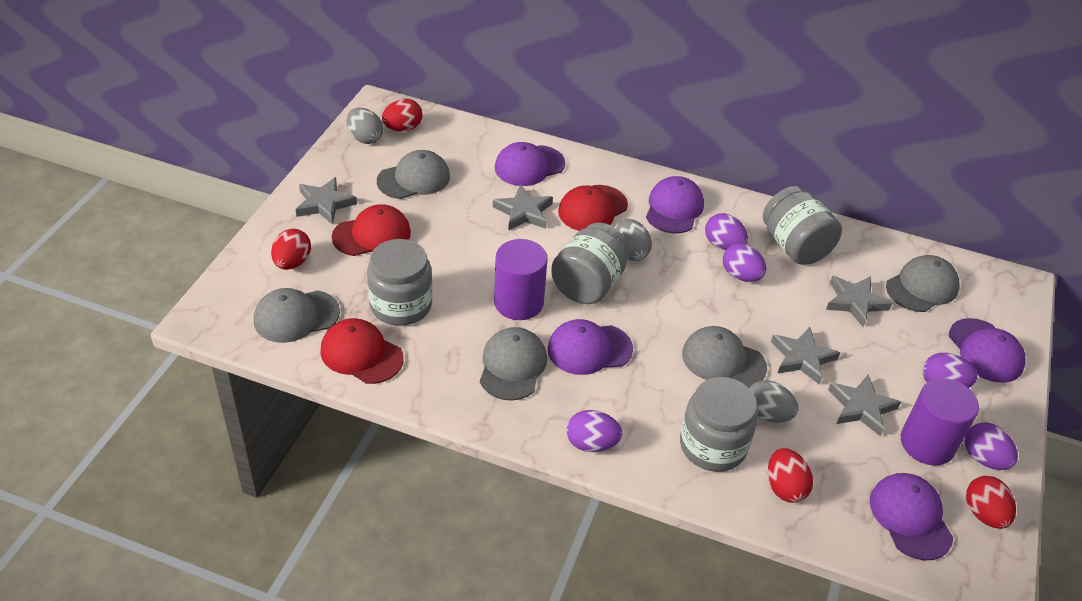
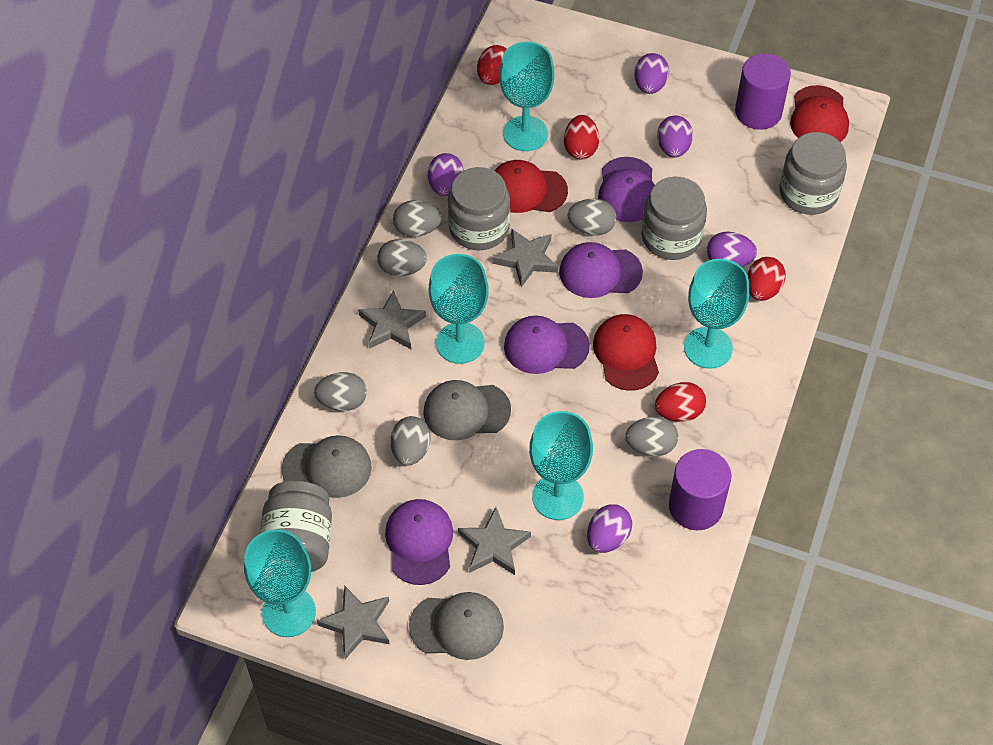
grey cap: 5 -> 3
grey egg: 3 -> 6
grey star: 5 -> 4
purple cap: 5 -> 4
turquoise goblet: 0 -> 5

